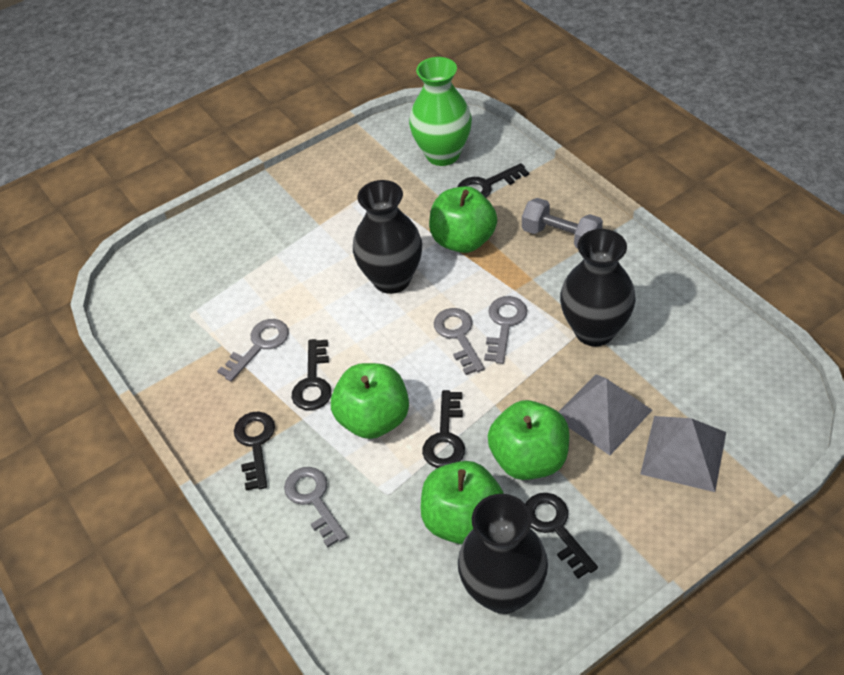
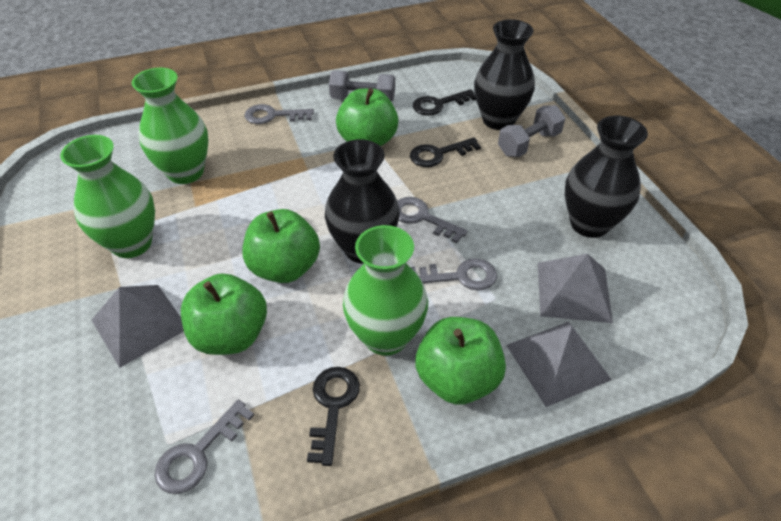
black key: 5 -> 3
green vase: 1 -> 3
grey dumbbell: 1 -> 2
grey pyramid: 2 -> 3

